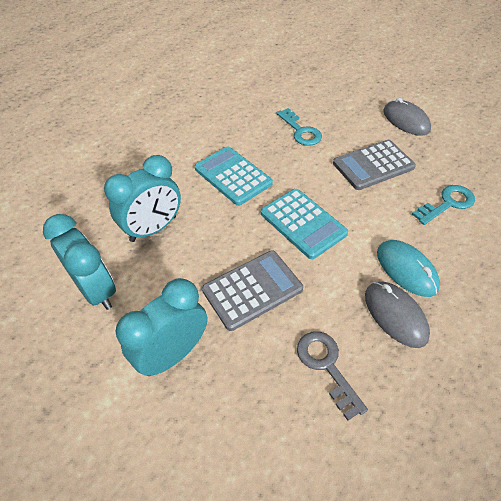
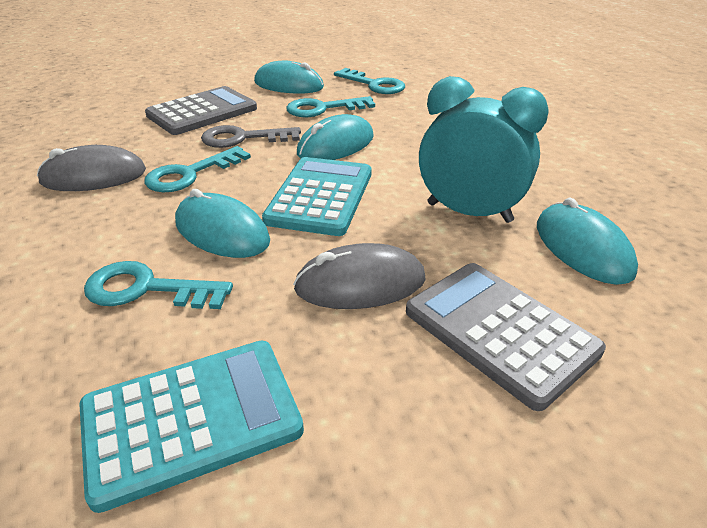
turquoise clock: 3 -> 1
turquoise key: 2 -> 4
turquoise mouse: 1 -> 4

